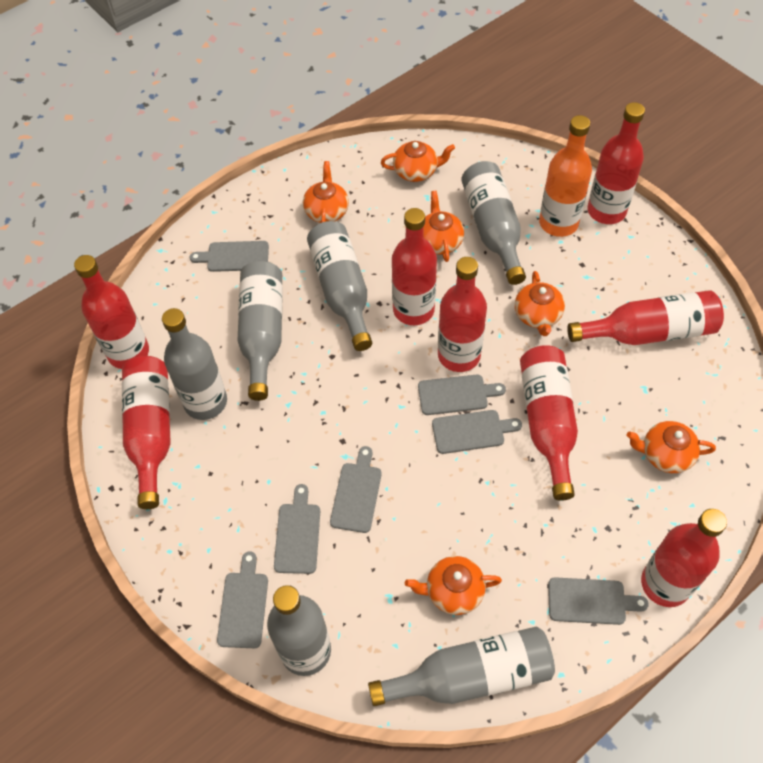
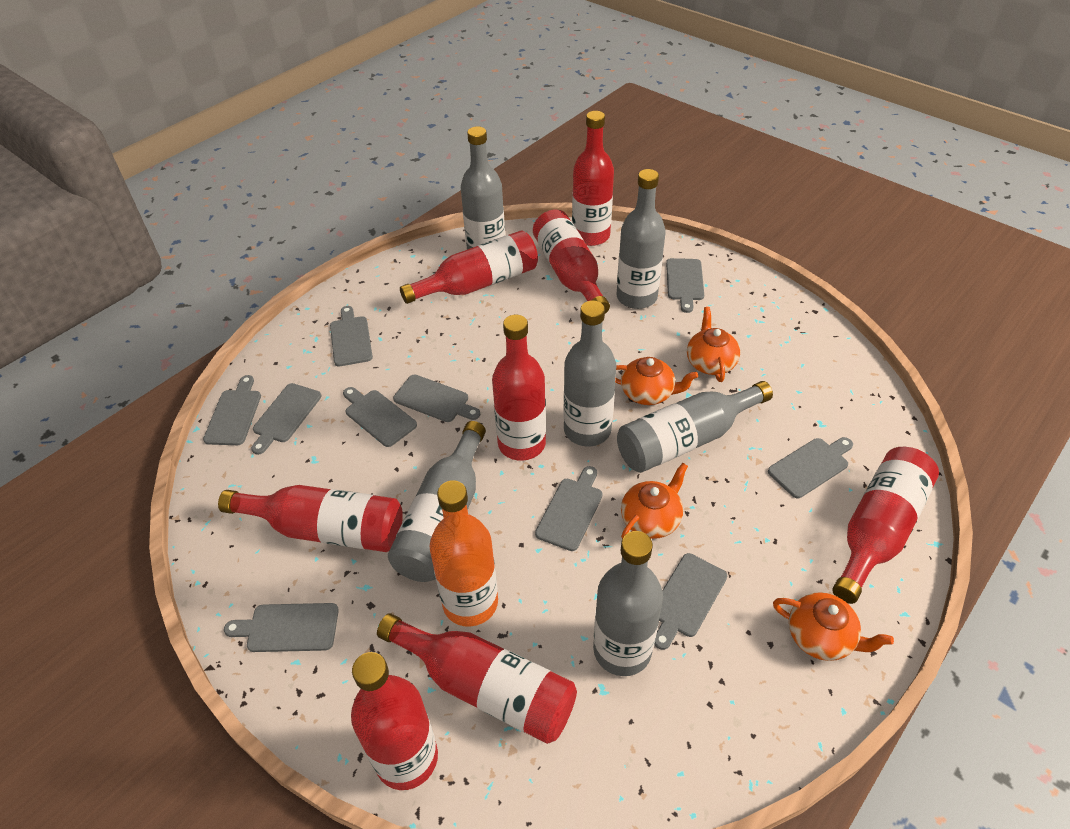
grey cutting board: 7 -> 10
orange teapot: 6 -> 4

